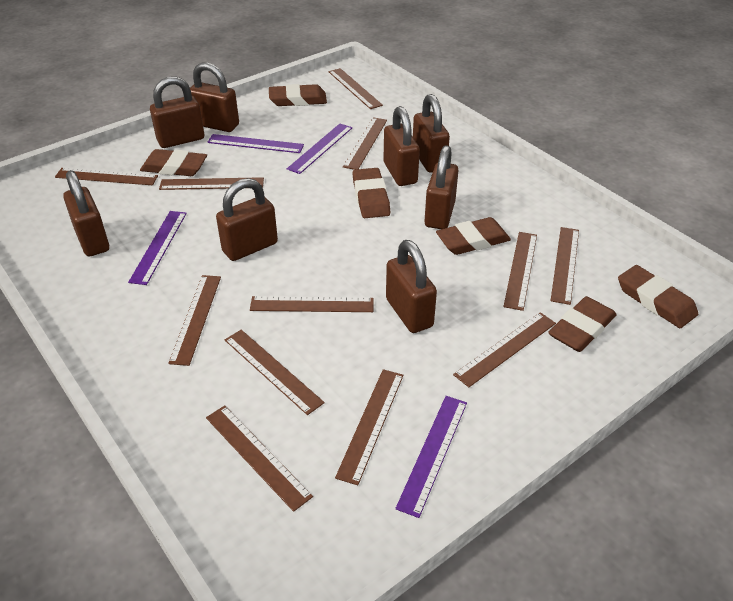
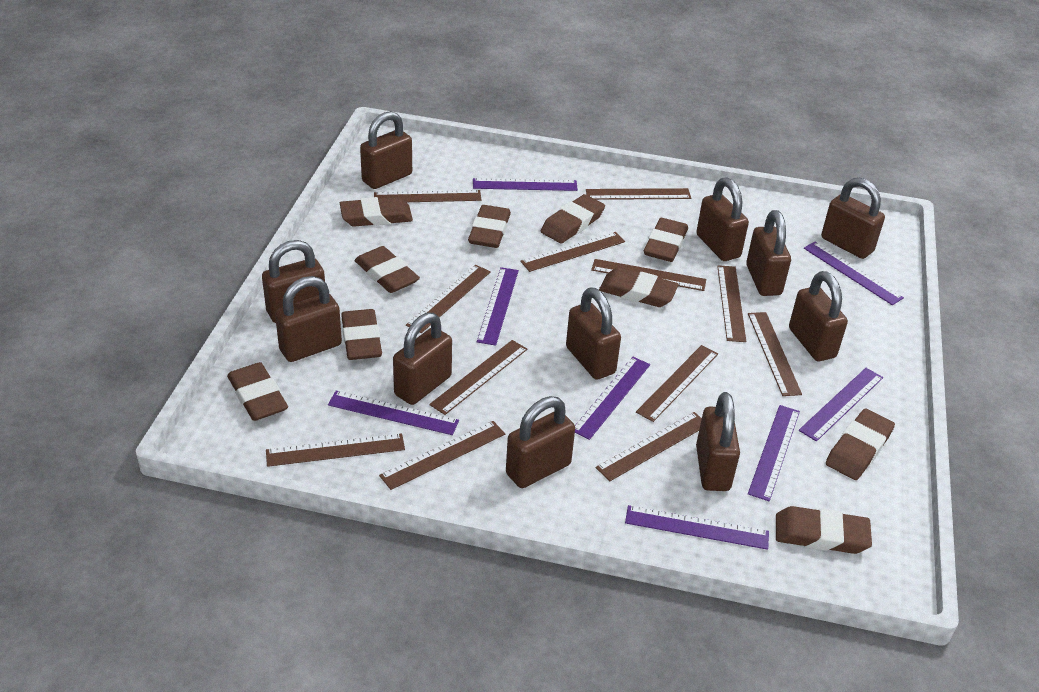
brown eraser: 6 -> 10
brown padlock: 8 -> 11
purple ruler: 4 -> 8

